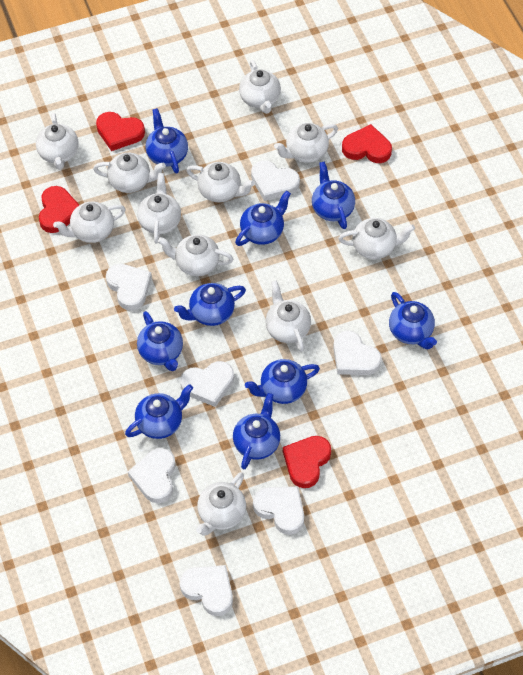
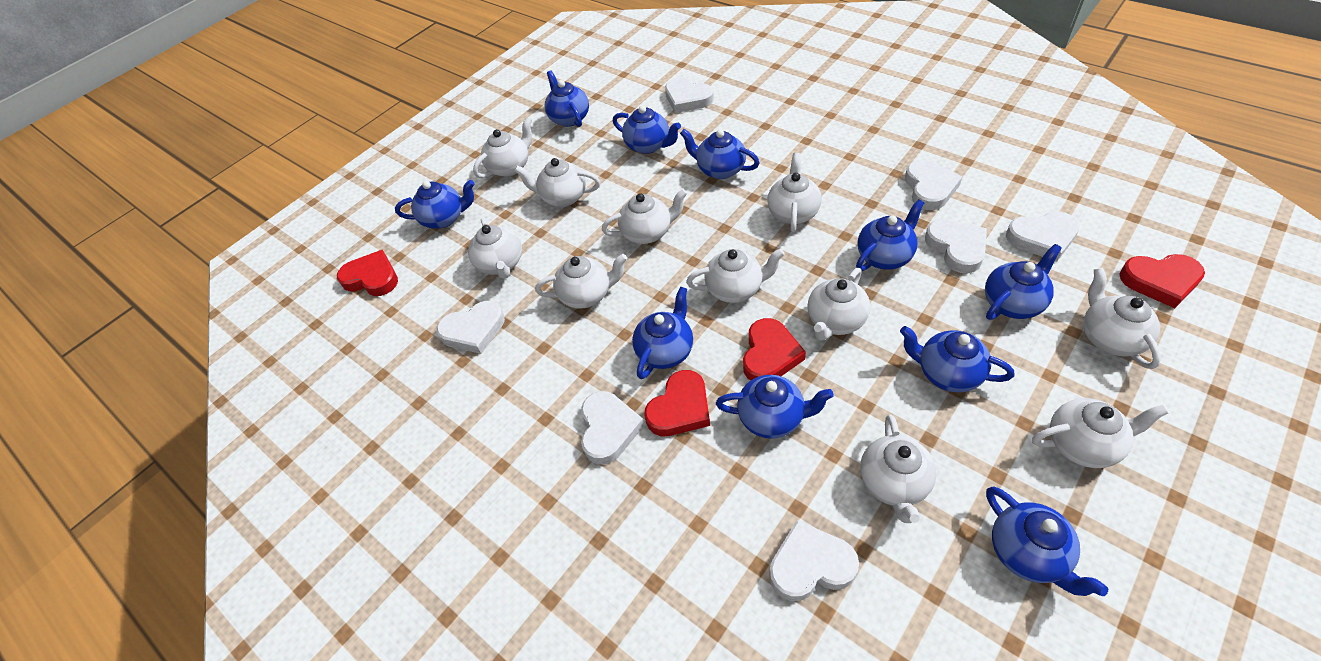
blue teapot: 9 -> 10

